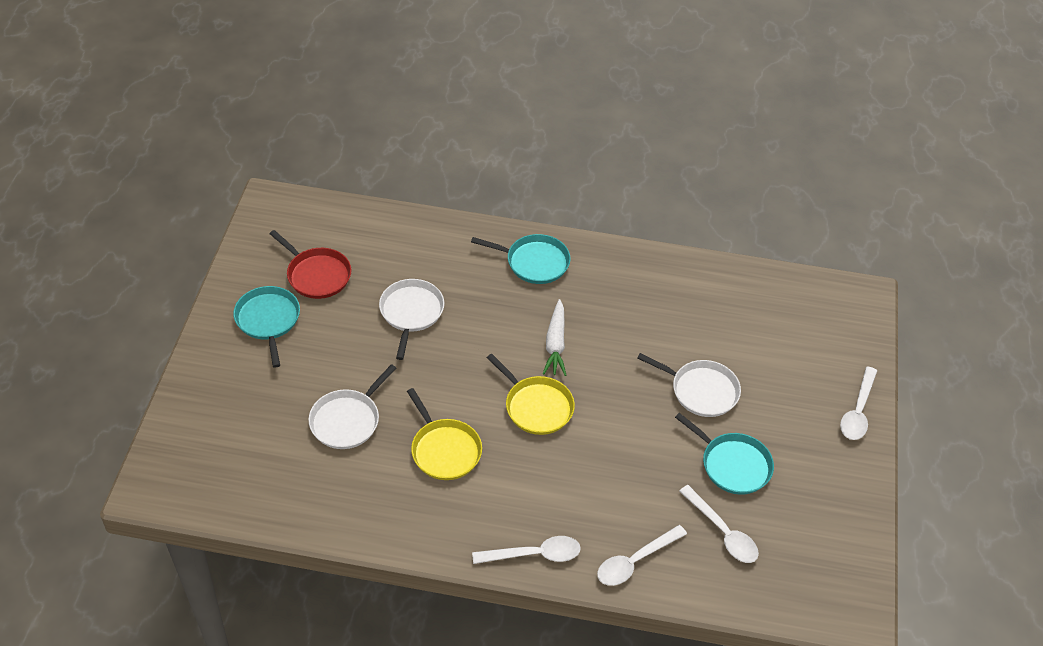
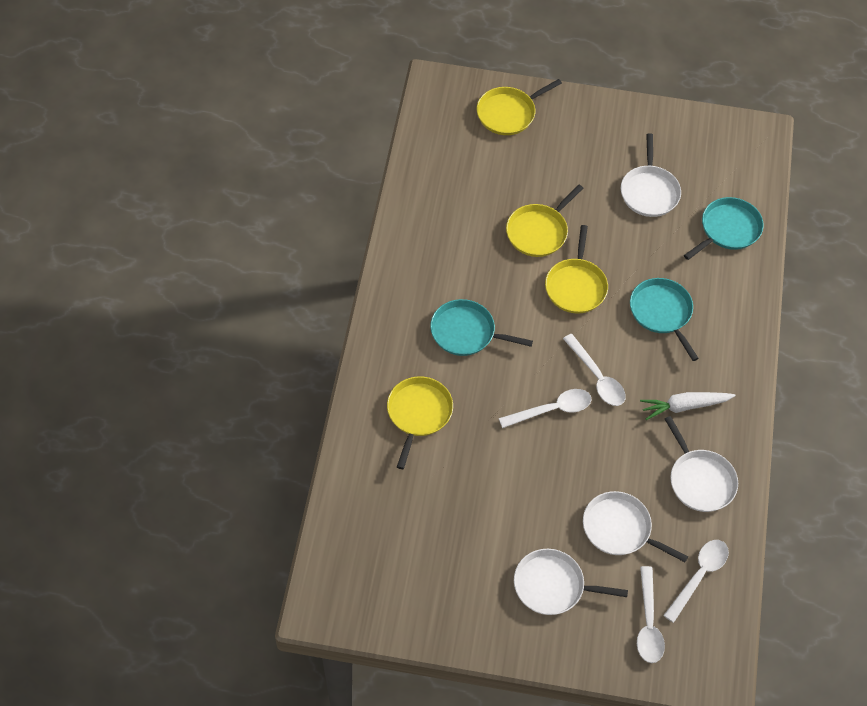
red pan: 1 -> 0
white pan: 3 -> 4
yellow pan: 2 -> 4

